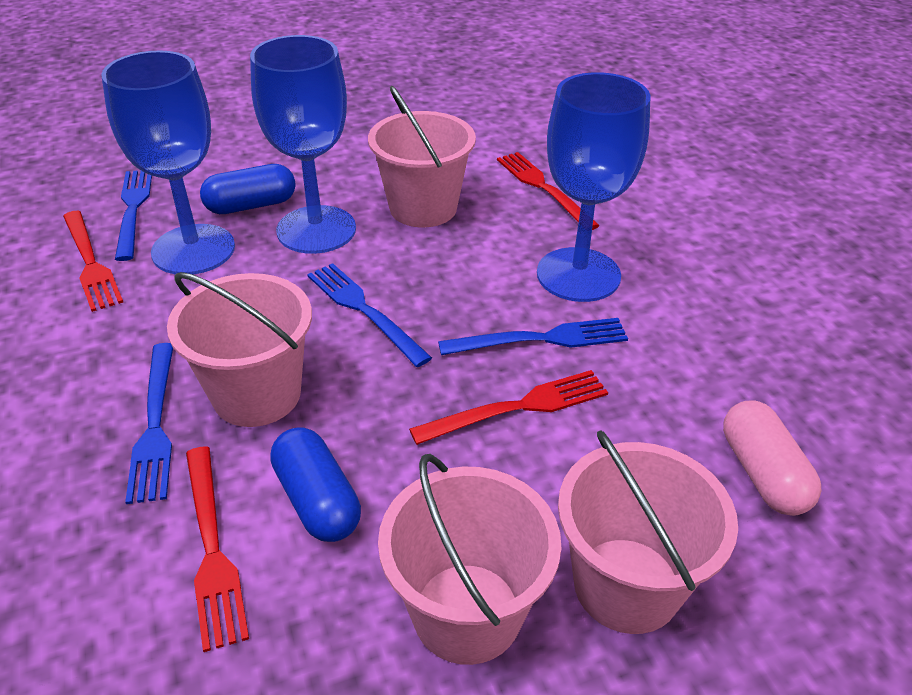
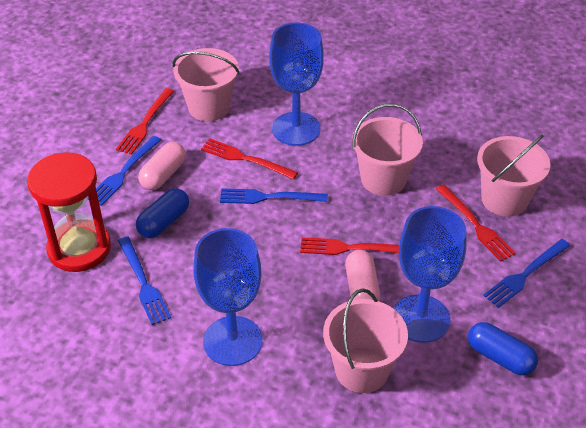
pink capsule: 1 -> 2
red hourglass: 0 -> 1

